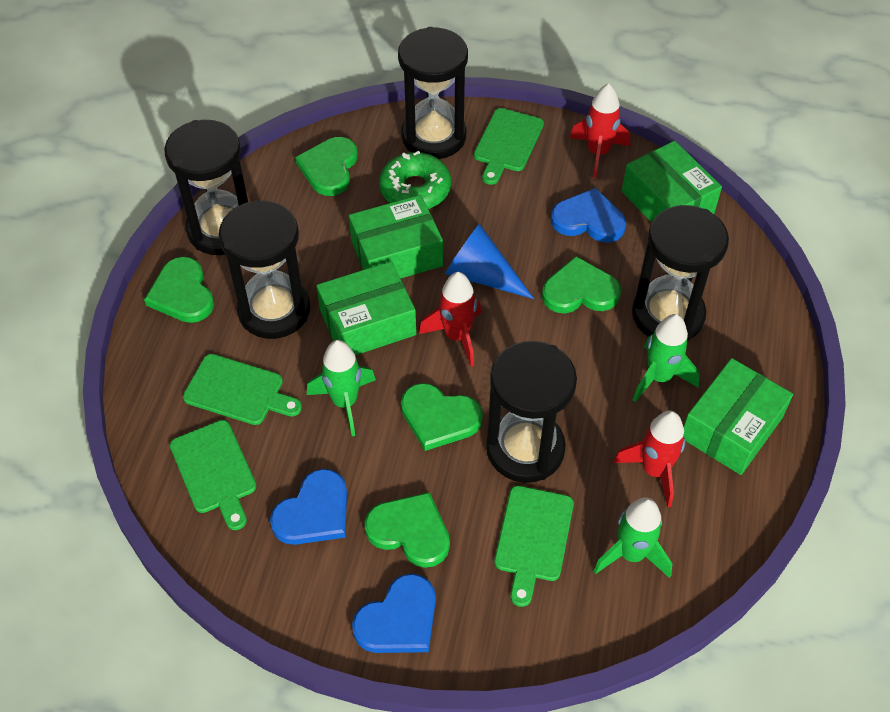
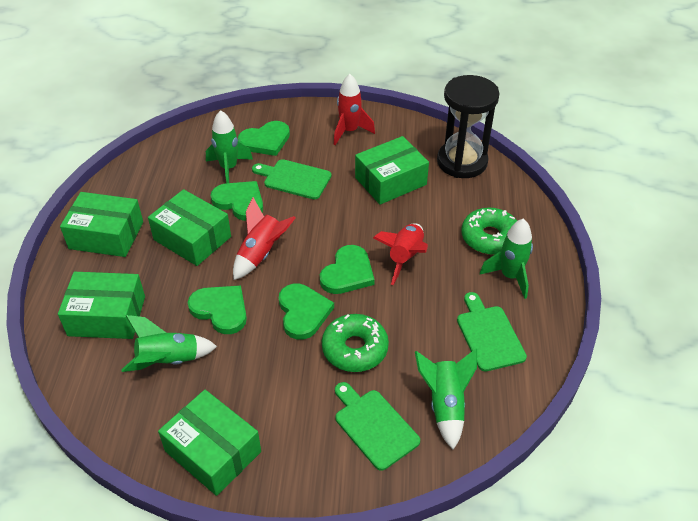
black hourglass: 5 -> 1
blue cone: 1 -> 0
blue heart: 3 -> 0
green box: 4 -> 5
green cutting board: 4 -> 3
green donut: 1 -> 2
green rocket: 3 -> 4

